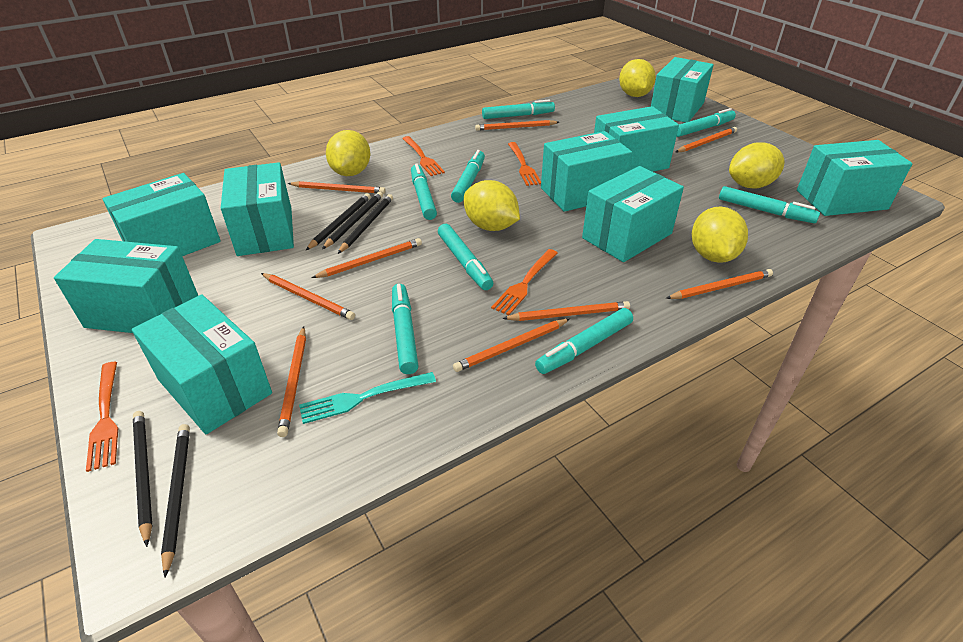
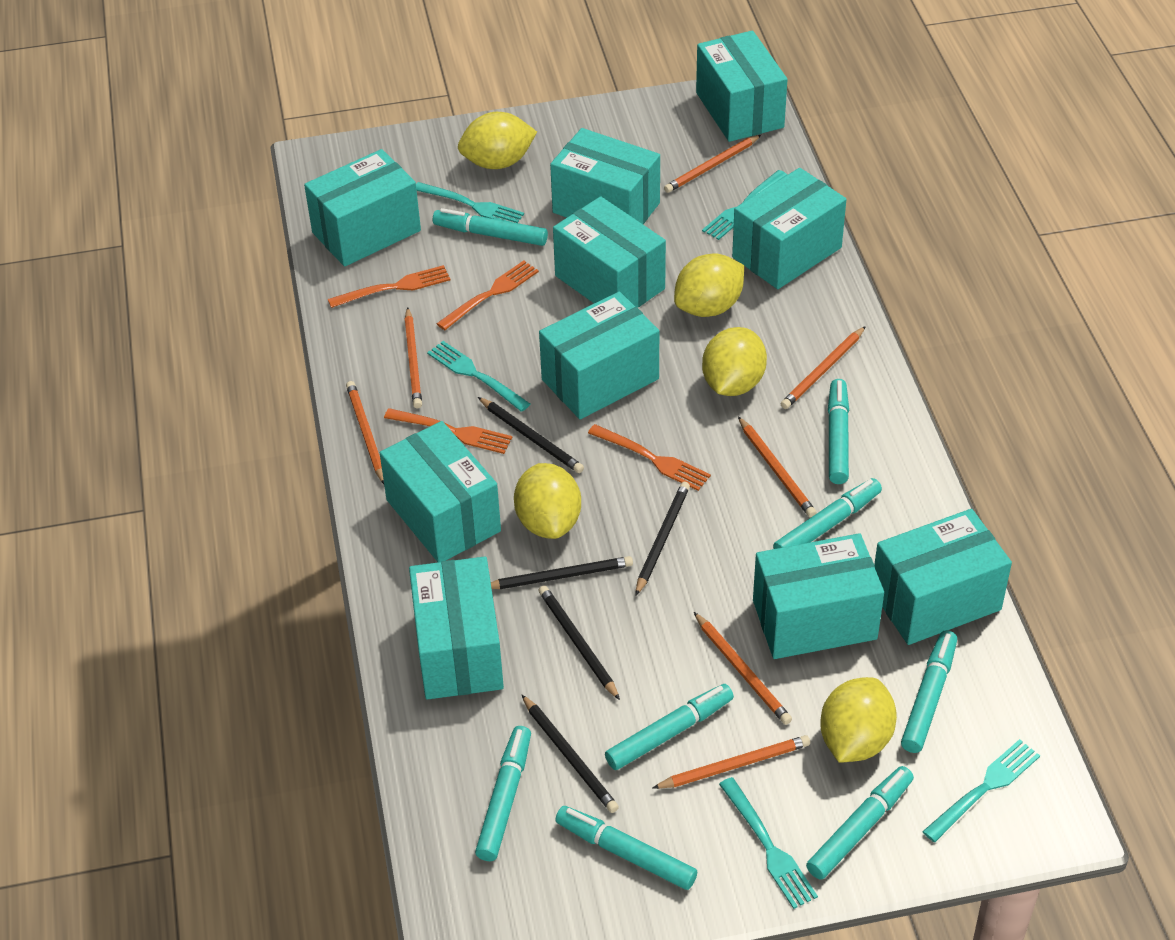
orange pencil: 9 -> 7
turquoise box: 9 -> 10
turquoise fork: 1 -> 5

